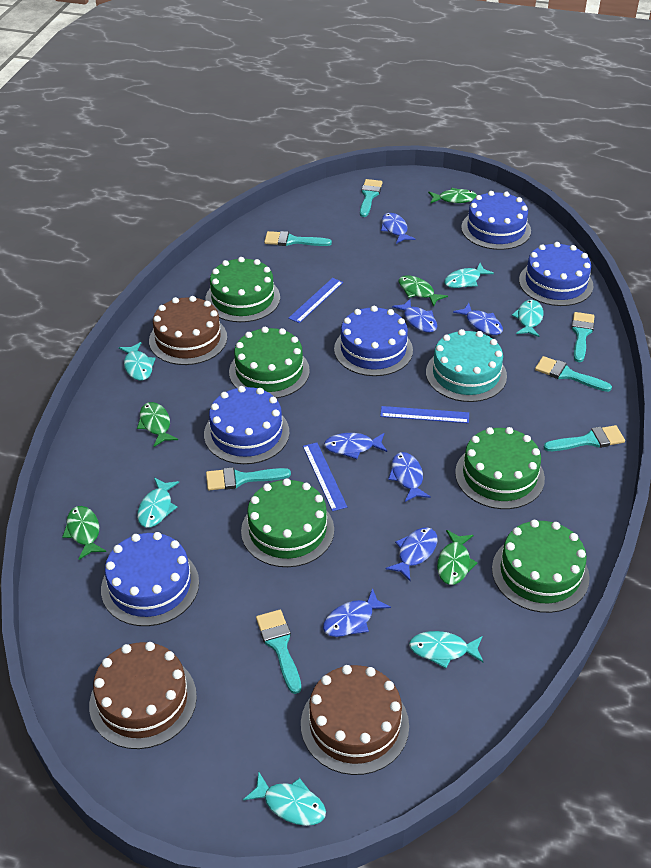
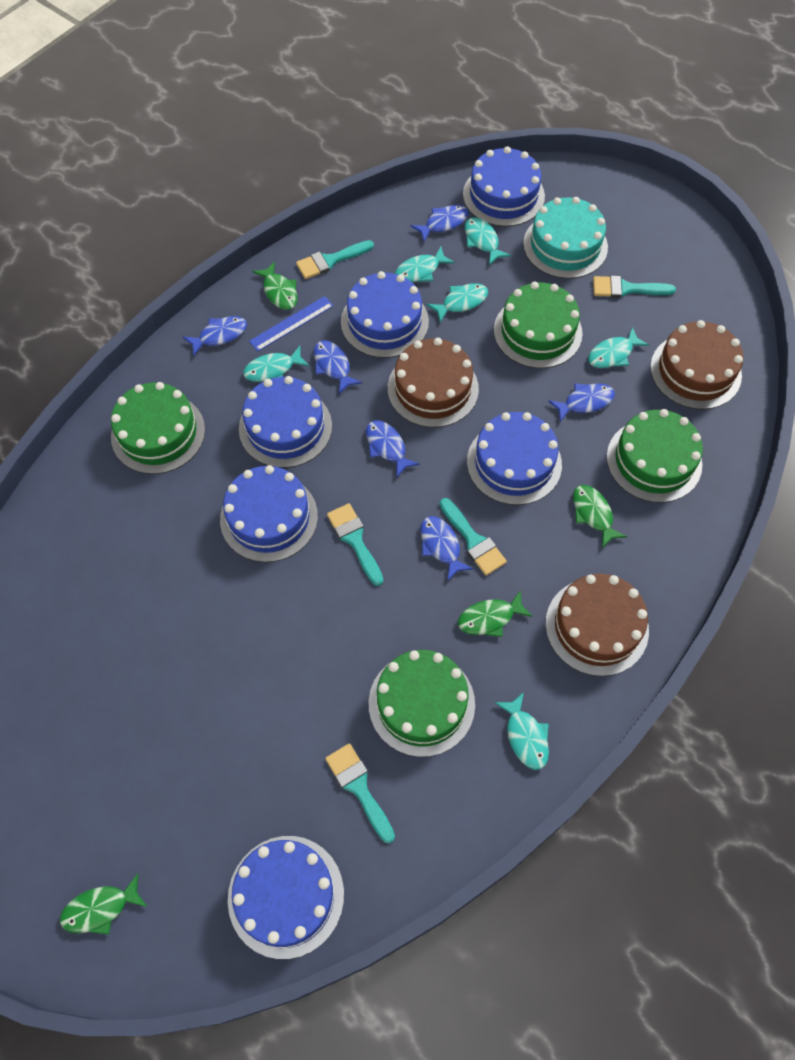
blue cake: 5 -> 6
blue fish: 7 -> 6
blue ruler: 3 -> 1
green cake: 5 -> 4
green fish: 5 -> 4
turquoise brush: 7 -> 5

